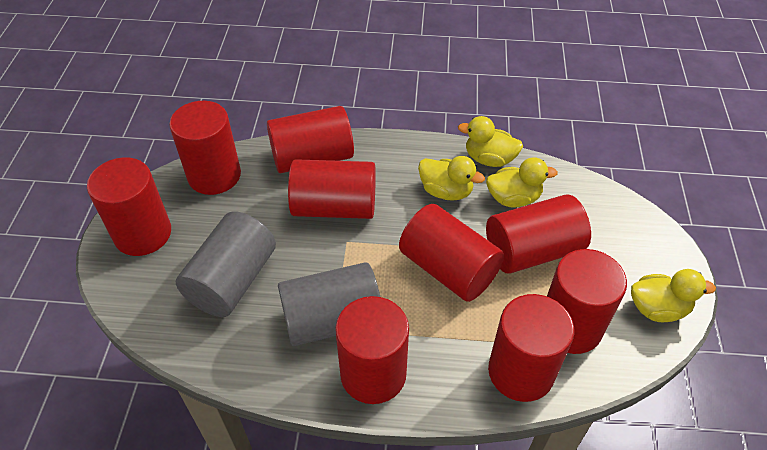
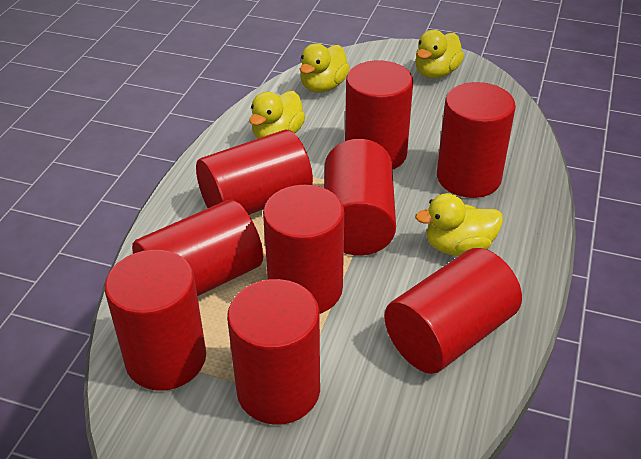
grey cylinder: 2 -> 0

